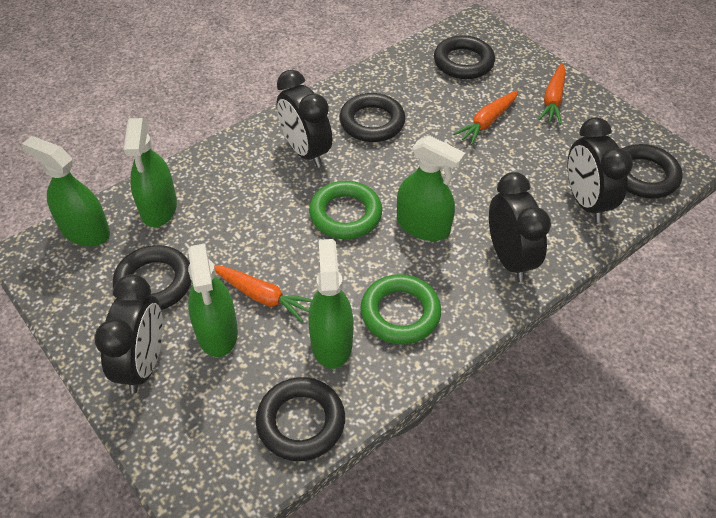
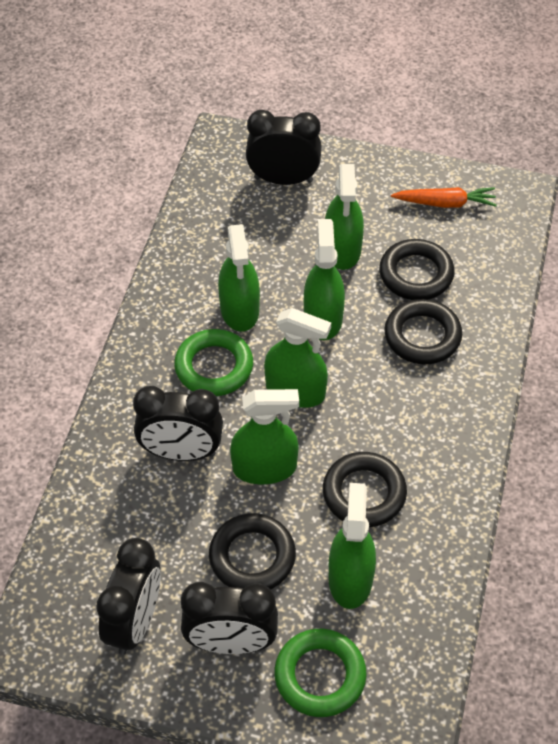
black ring: 5 -> 4
green spray bottle: 5 -> 6
orange carrot: 3 -> 1

